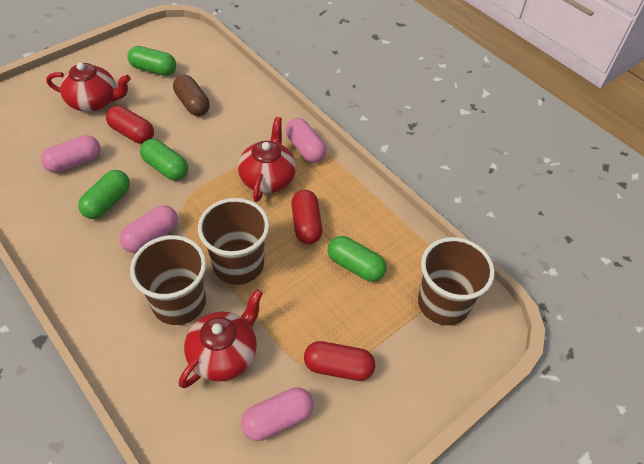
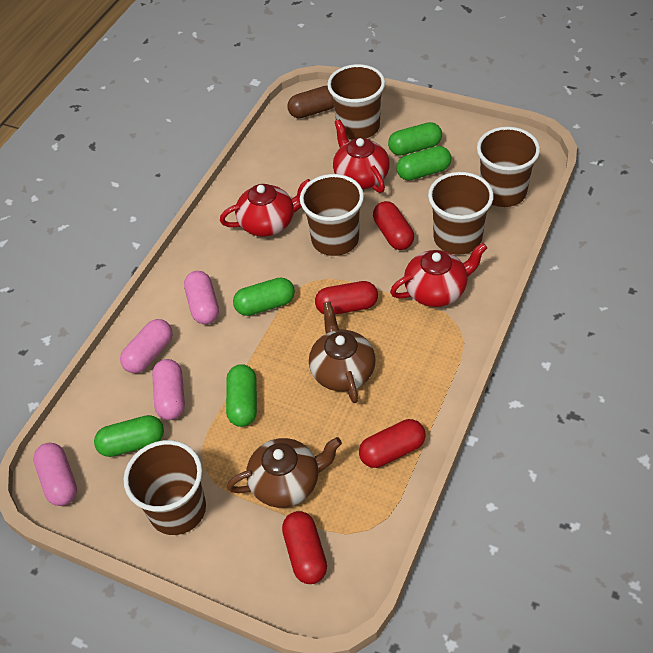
brown cup: 3 -> 5
brown teapot: 0 -> 2
green capsule: 4 -> 5
red capsule: 3 -> 4

